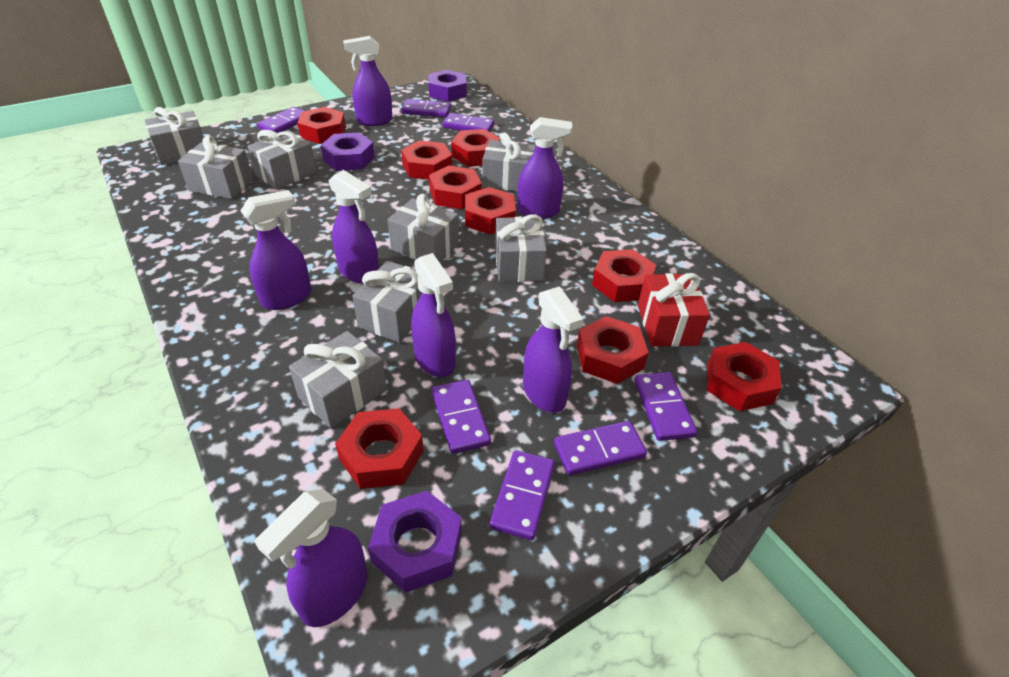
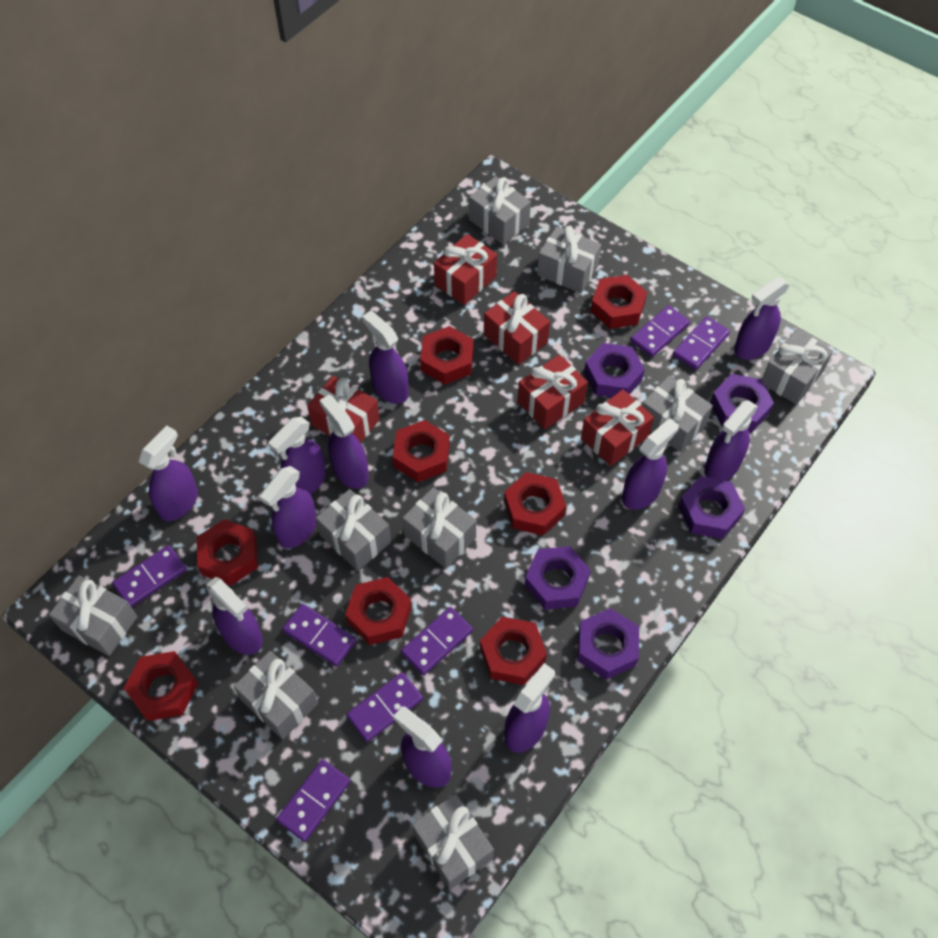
grey gift: 8 -> 9
purple nut: 3 -> 5
purple spray bottle: 7 -> 11
red gift: 1 -> 5
red nut: 9 -> 8

